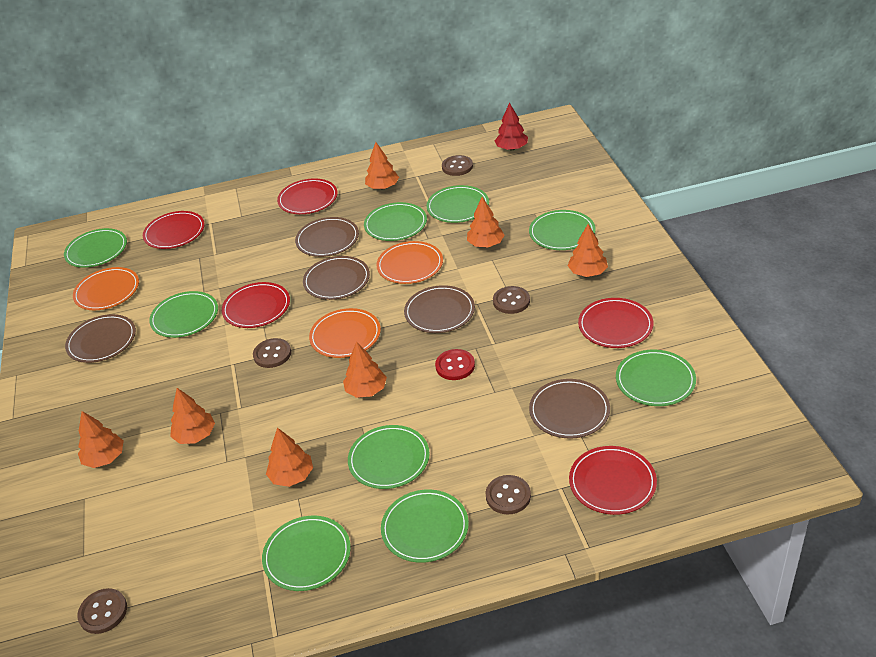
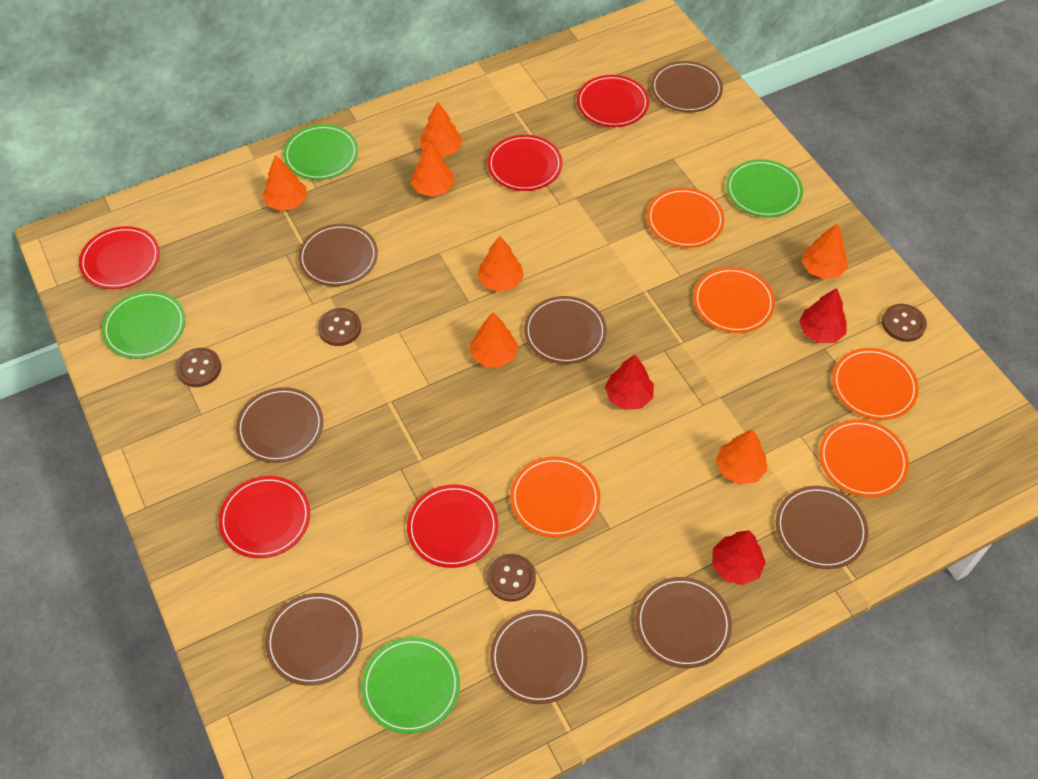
brown button: 5 -> 4
brown plate: 5 -> 8
green plate: 9 -> 4
orange plate: 3 -> 5
red button: 1 -> 0
red tree: 1 -> 3

